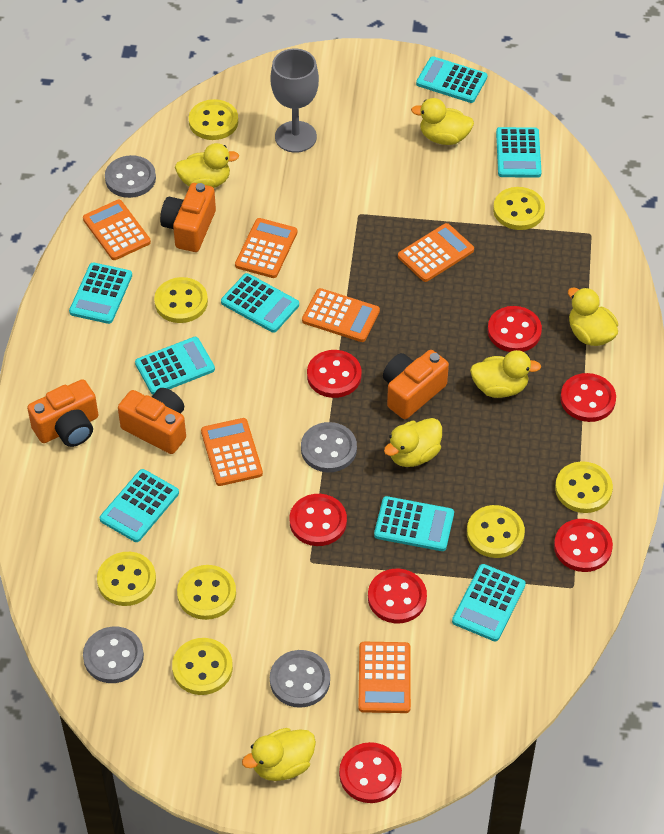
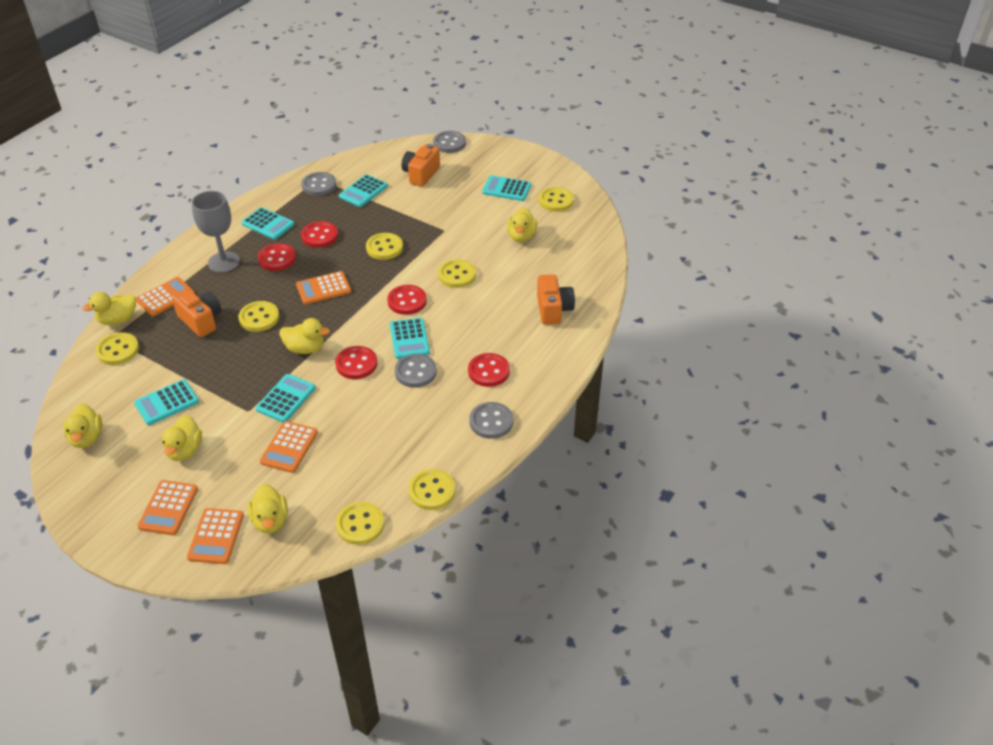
orange calculator: 6 -> 5
orange camera: 4 -> 3
red button: 7 -> 5
turquoise calculator: 8 -> 6
yellow button: 8 -> 7

